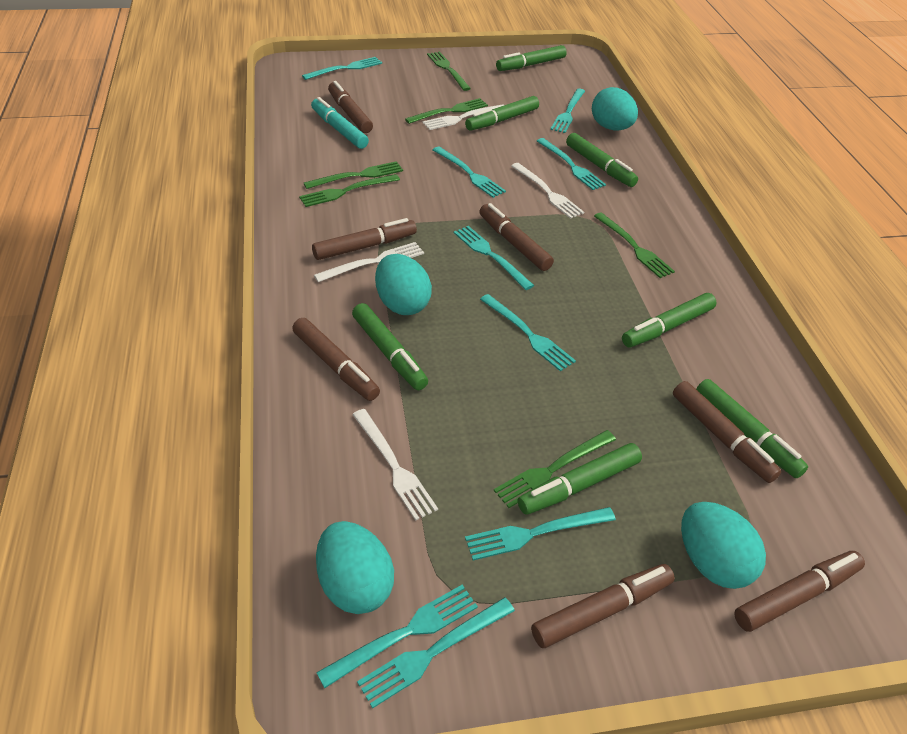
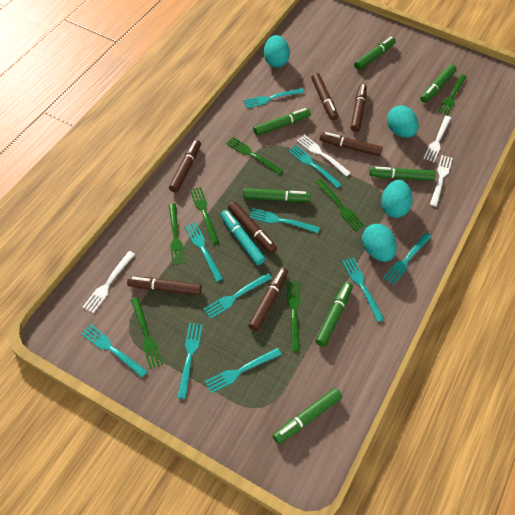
green fork: 6 -> 7
turquoise fork: 9 -> 10

